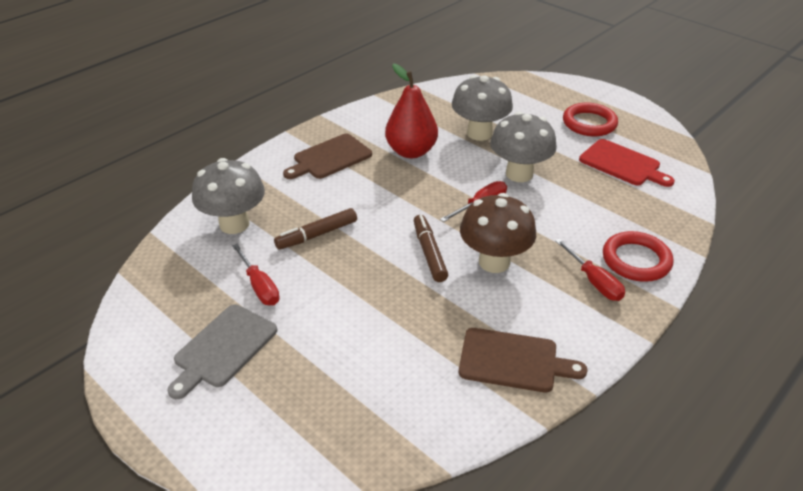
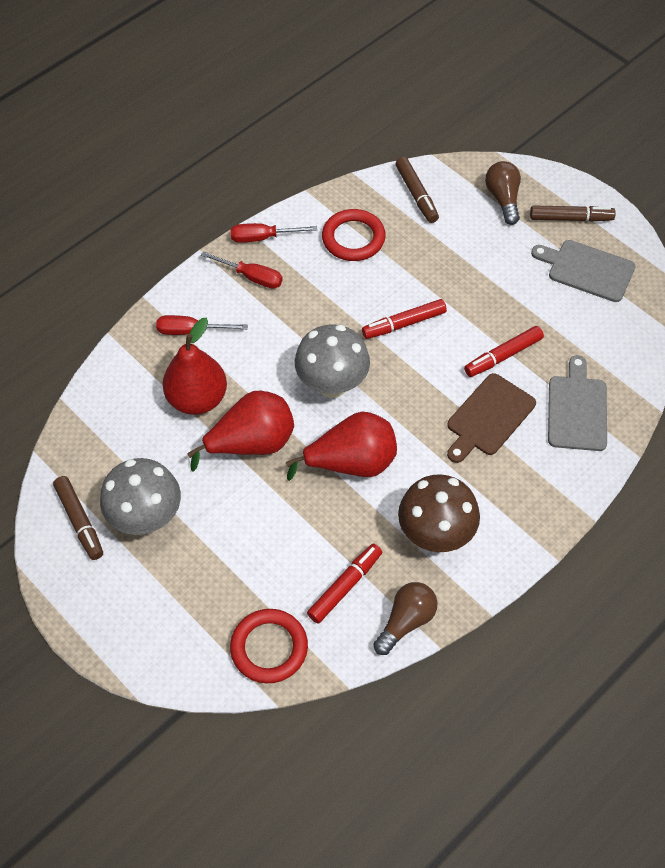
brown cutting board: 2 -> 1
brown light bulb: 0 -> 2
brown marker: 2 -> 3
grey cutting board: 1 -> 2
grey mushroom: 3 -> 2
red cutting board: 1 -> 0
red marker: 0 -> 3
red pear: 1 -> 3

